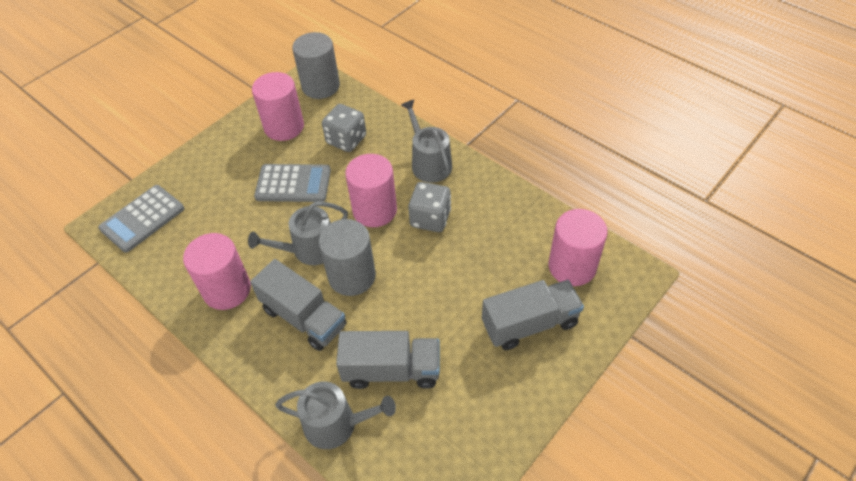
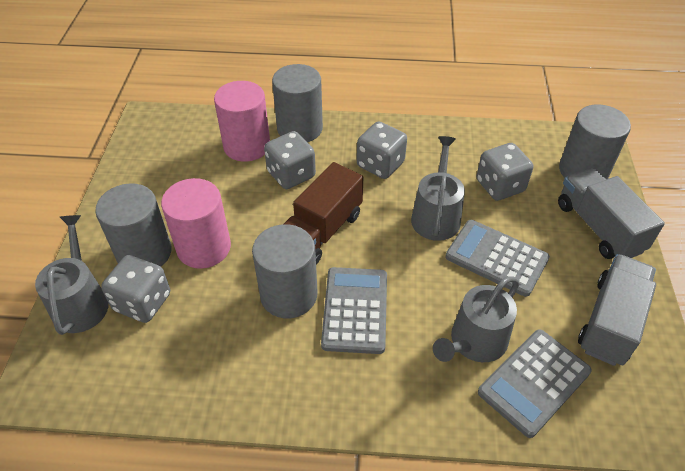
brown truck: 0 -> 1
grey calculator: 2 -> 3
grey cylinder: 2 -> 4
grey dice: 2 -> 4
grey truck: 3 -> 2
pink cylinder: 4 -> 2

